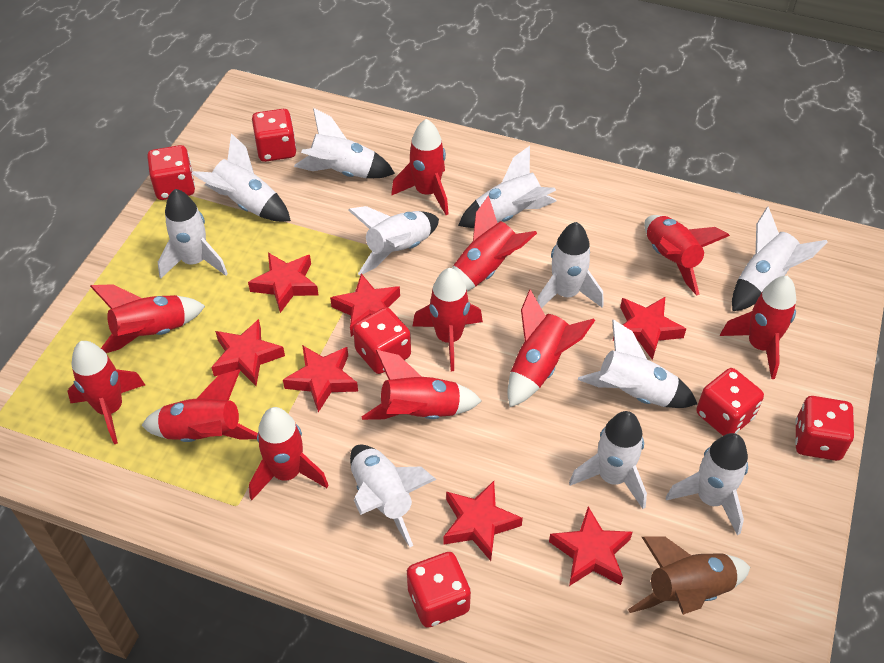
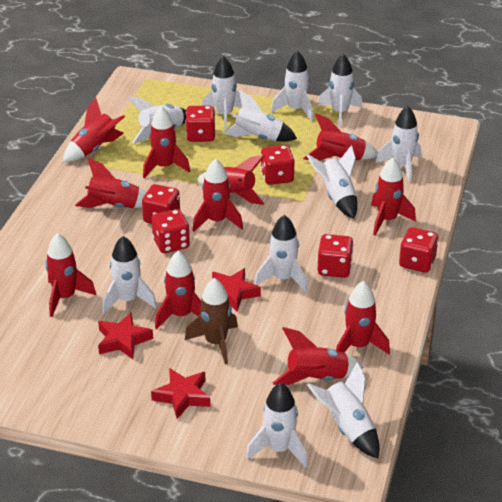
red star: 7 -> 3

